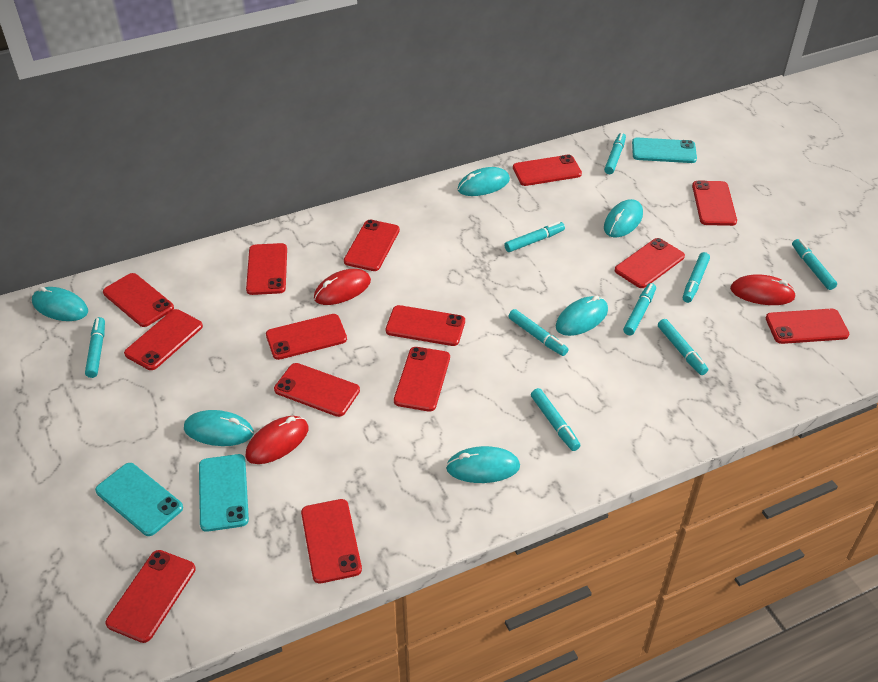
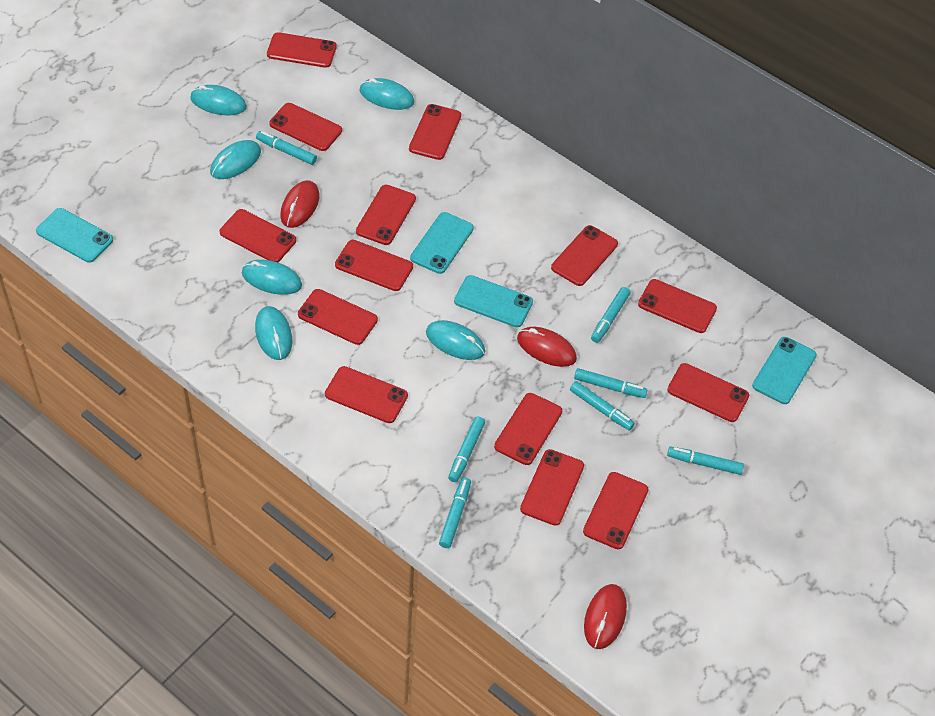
turquoise marker: 9 -> 7
turquoise phone: 3 -> 4

